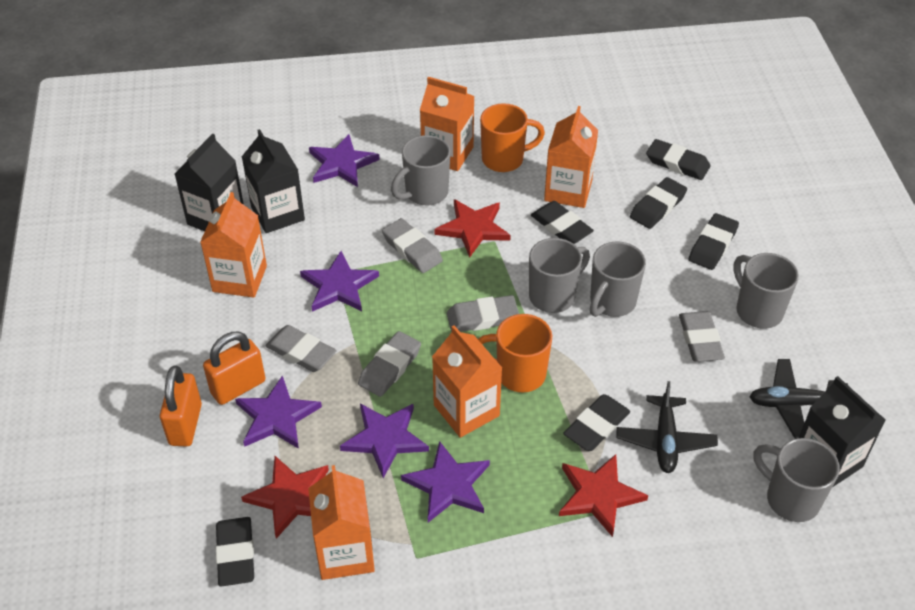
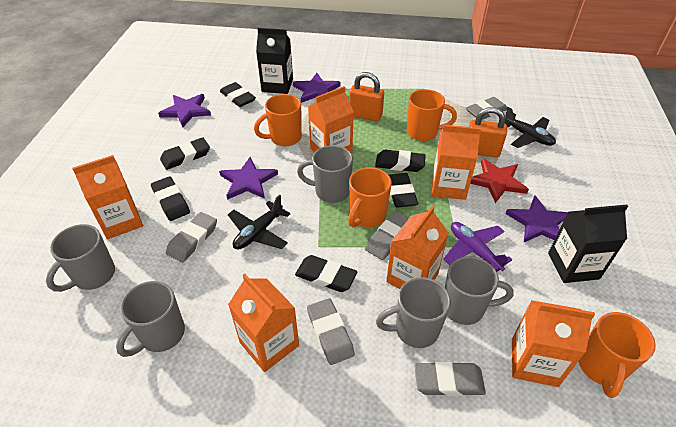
black carton: 3 -> 2
orange carton: 5 -> 6
orange mug: 2 -> 4
purple plane: 0 -> 1
purple star: 5 -> 4
red star: 3 -> 1

